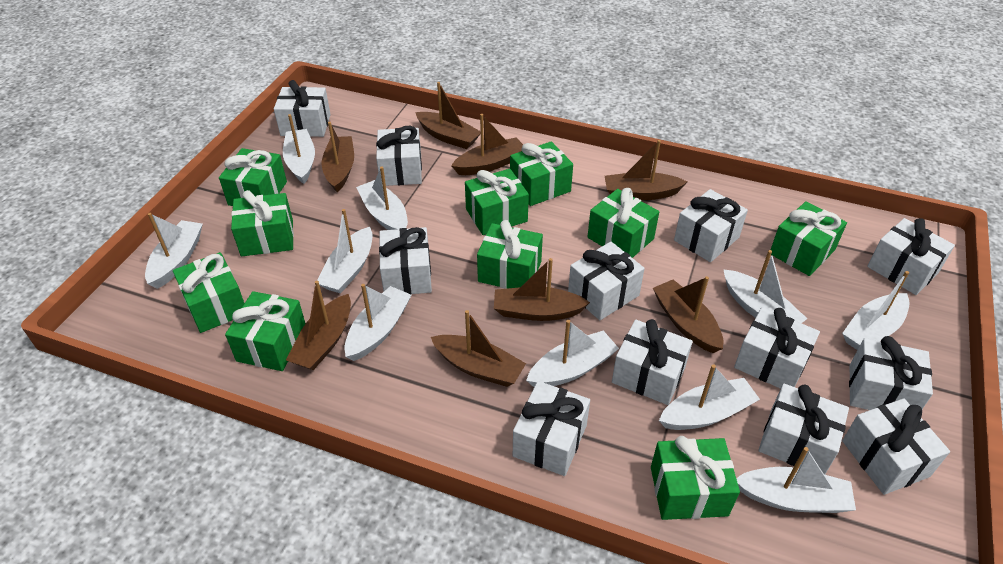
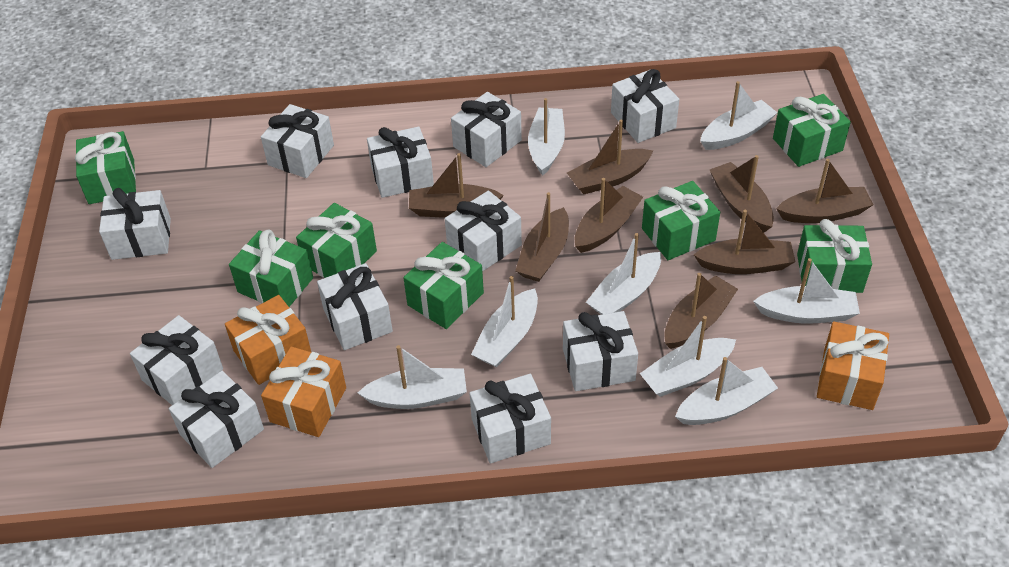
green gift: 10 -> 7
orange gift: 0 -> 3
white boat: 10 -> 8
white gift: 12 -> 11

